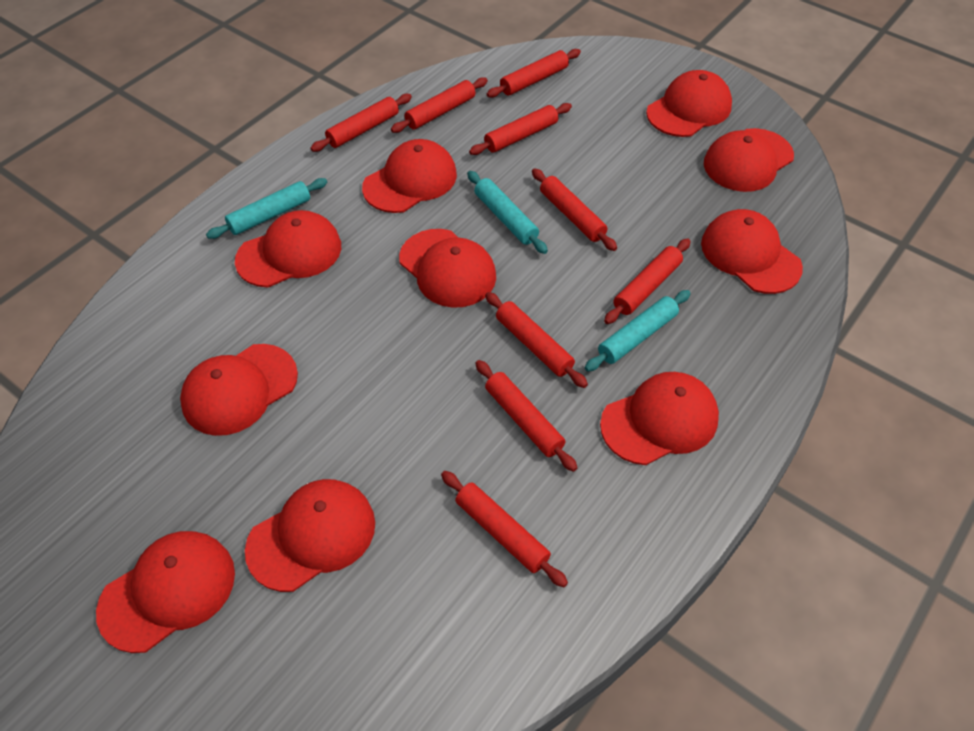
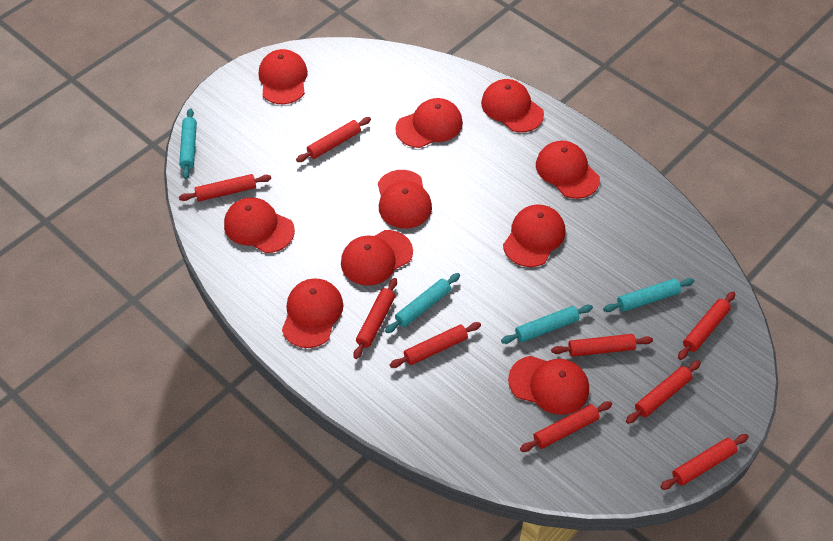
turquoise rolling pin: 3 -> 4

